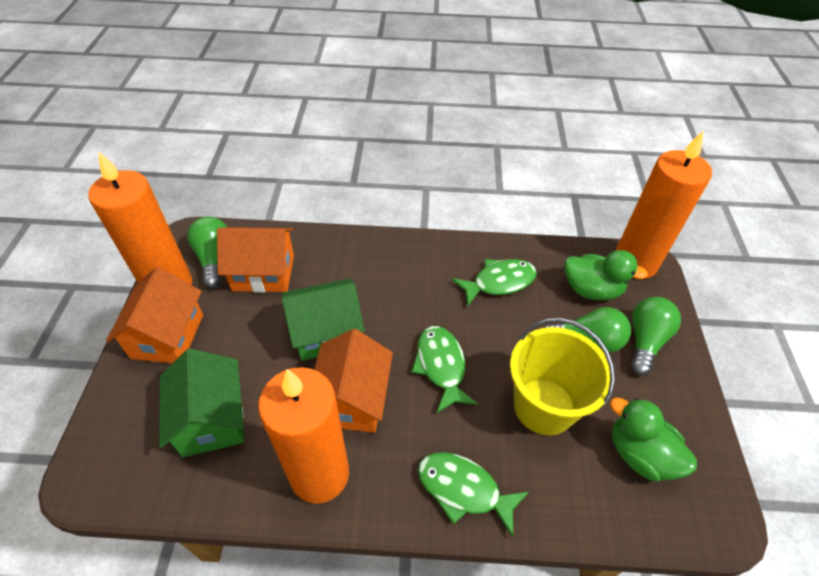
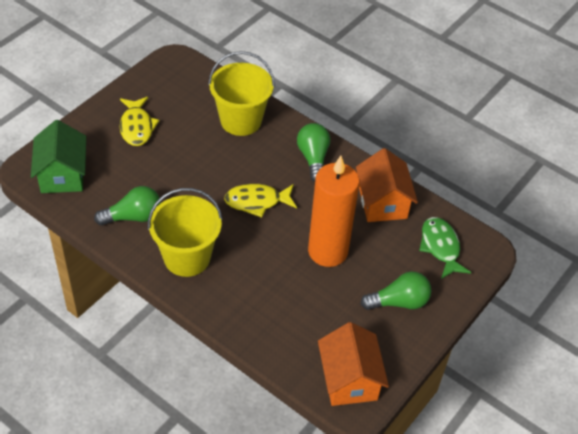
green duck: 2 -> 0
green fish: 3 -> 1
green house: 2 -> 1
orange candle: 3 -> 1
orange house: 3 -> 2
yellow bucket: 1 -> 2
yellow fish: 0 -> 2

